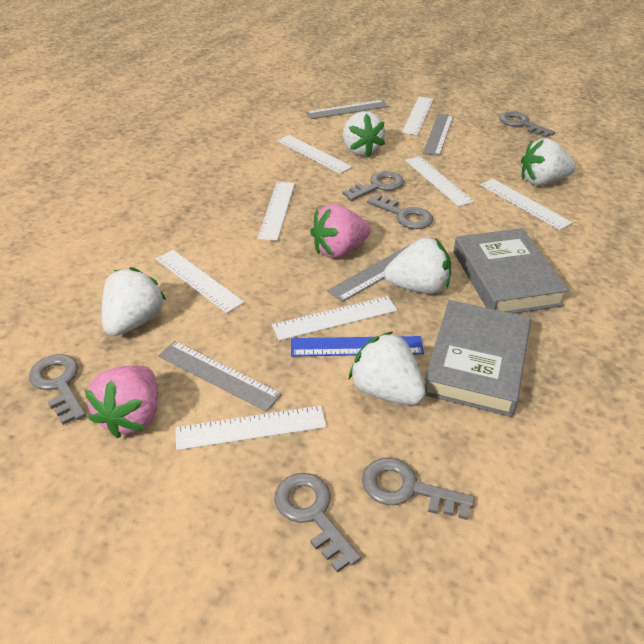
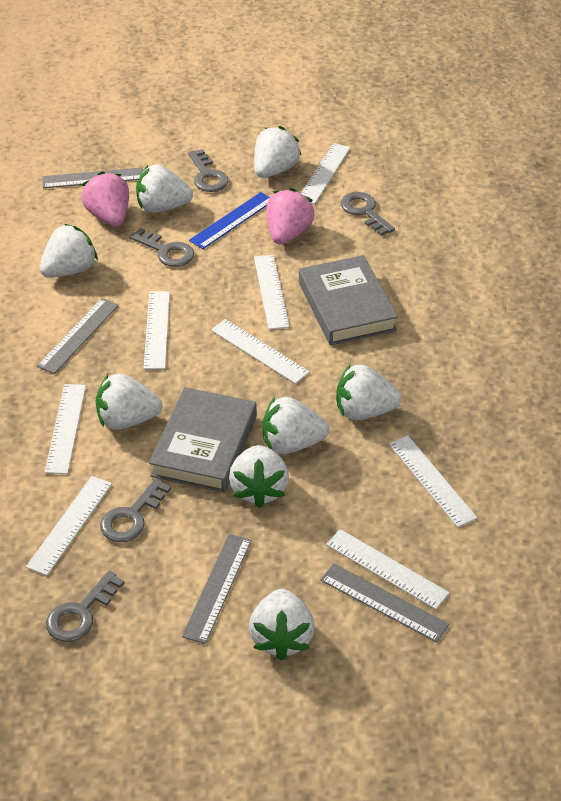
grey key: 6 -> 5
white strawberry: 5 -> 8

